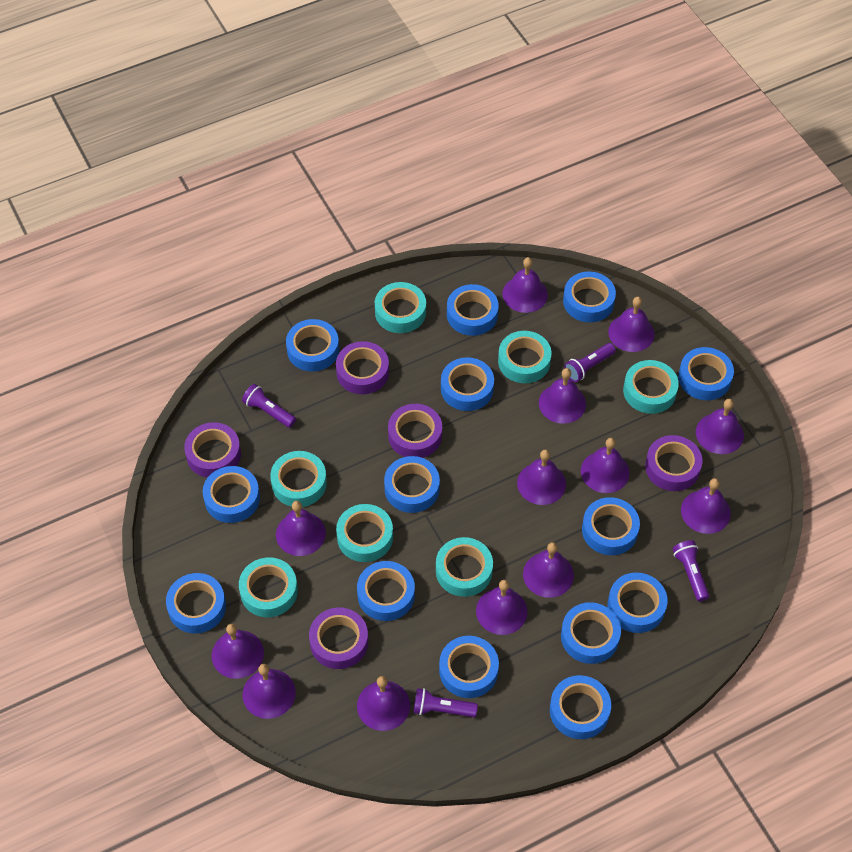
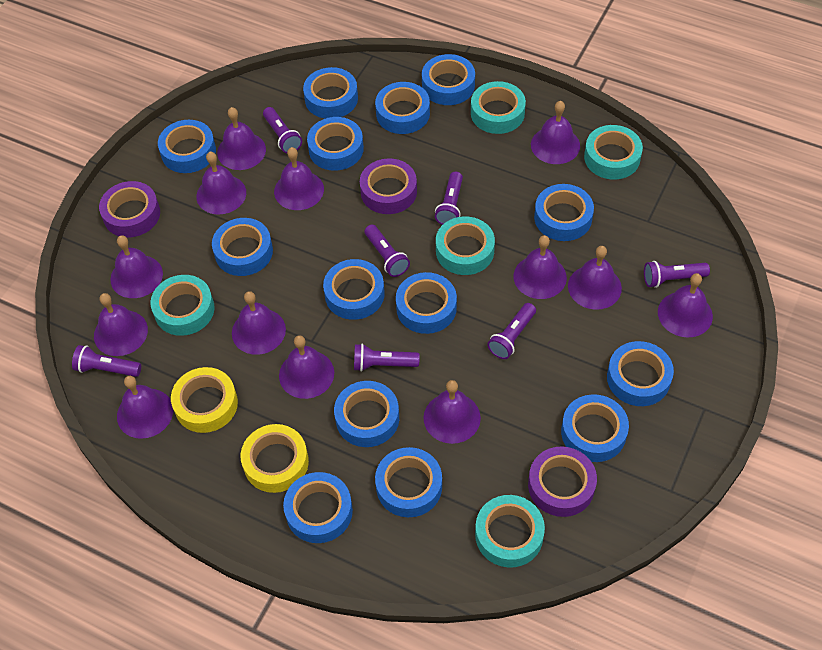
purple flashlight: 4 -> 7
purple tape: 5 -> 3
turquoise tape: 7 -> 5
yellow tape: 0 -> 2

